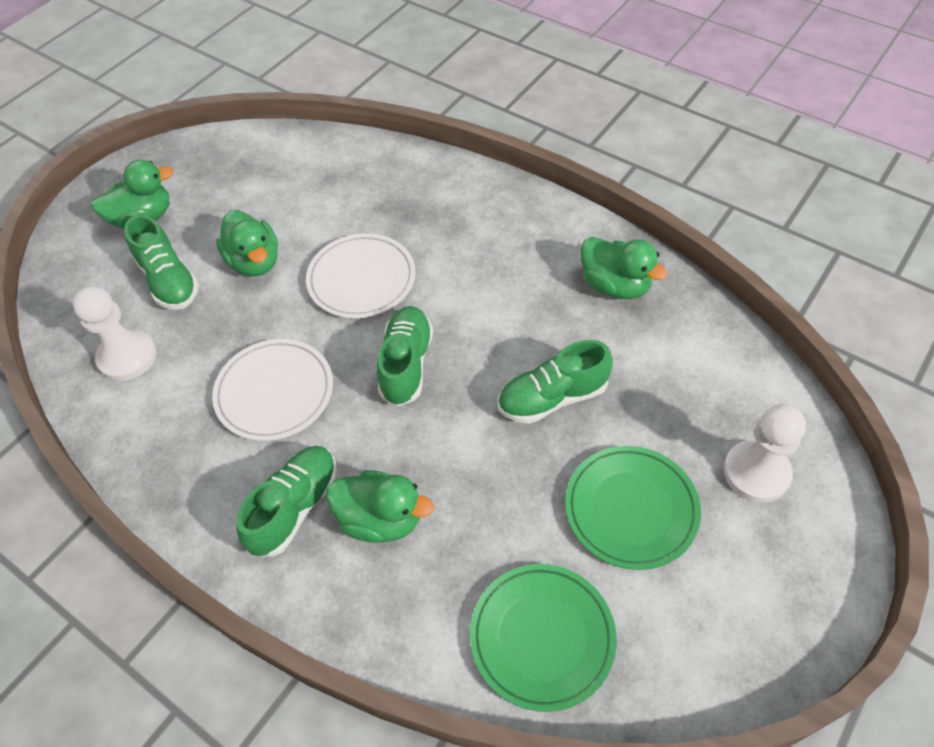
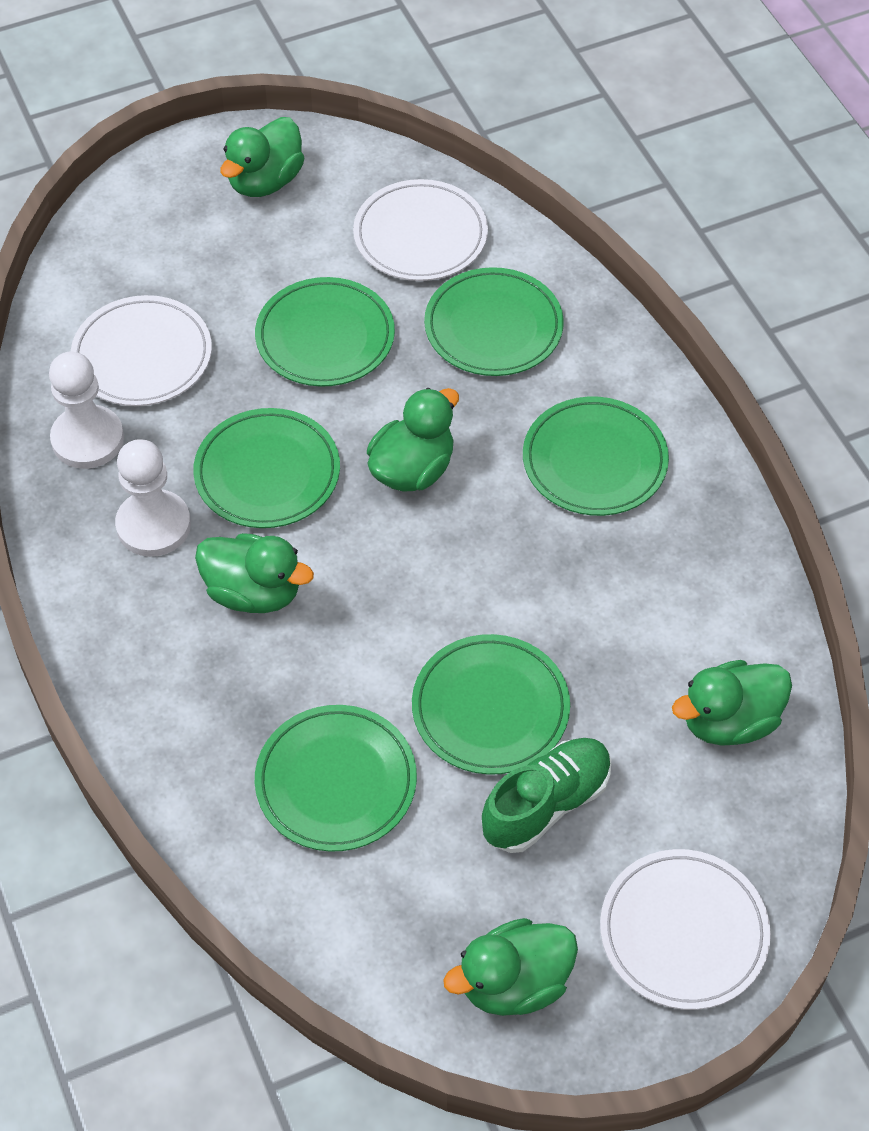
green duck: 4 -> 5
green plate: 2 -> 6
green shoe: 4 -> 1
white plate: 2 -> 3

